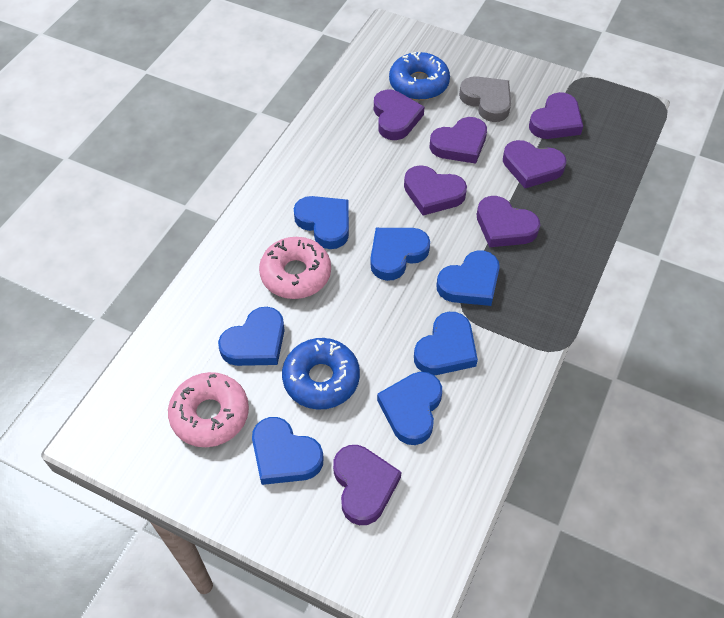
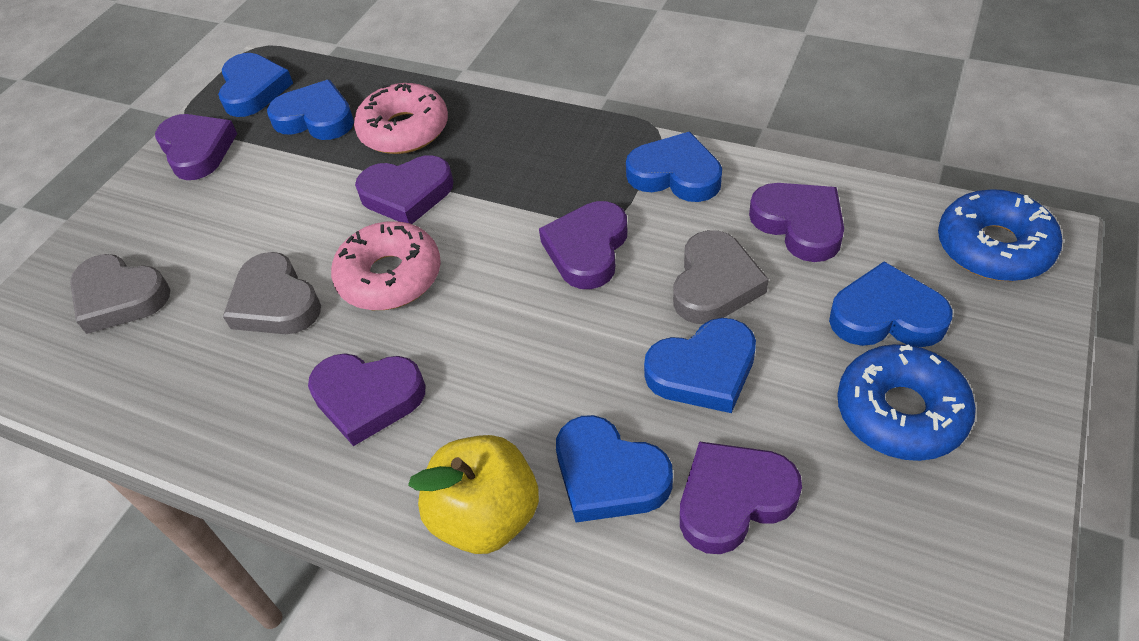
blue heart: 7 -> 6
grey heart: 1 -> 3
purple heart: 7 -> 6
yellow apple: 0 -> 1

